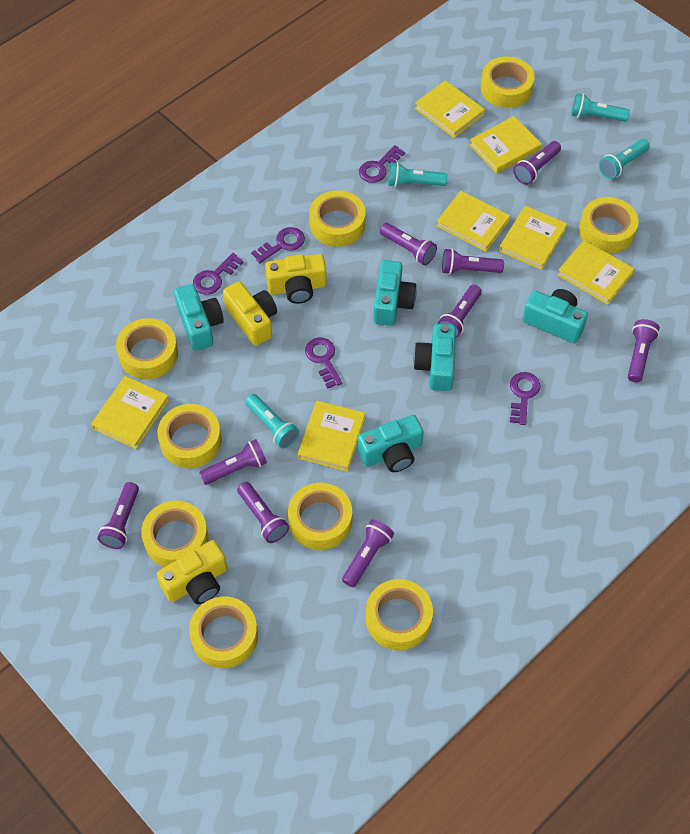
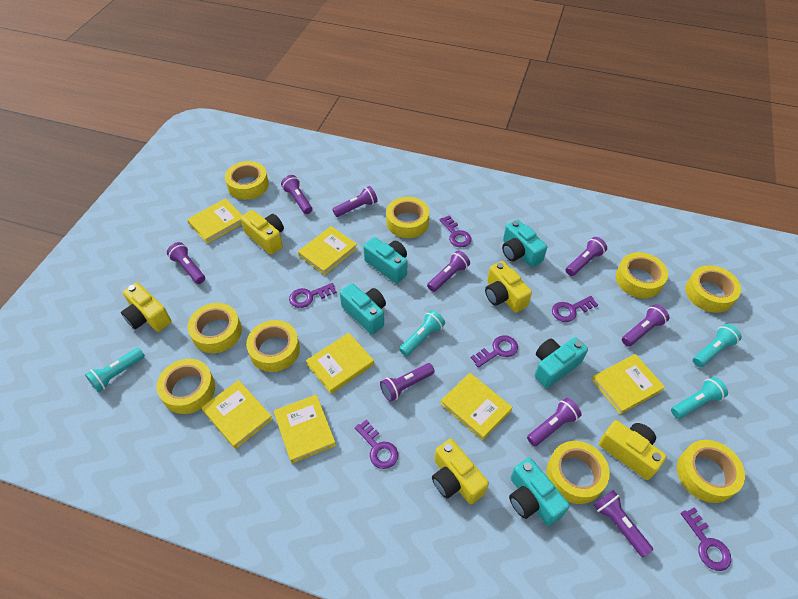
purple key: 5 -> 6
yellow camera: 3 -> 5

